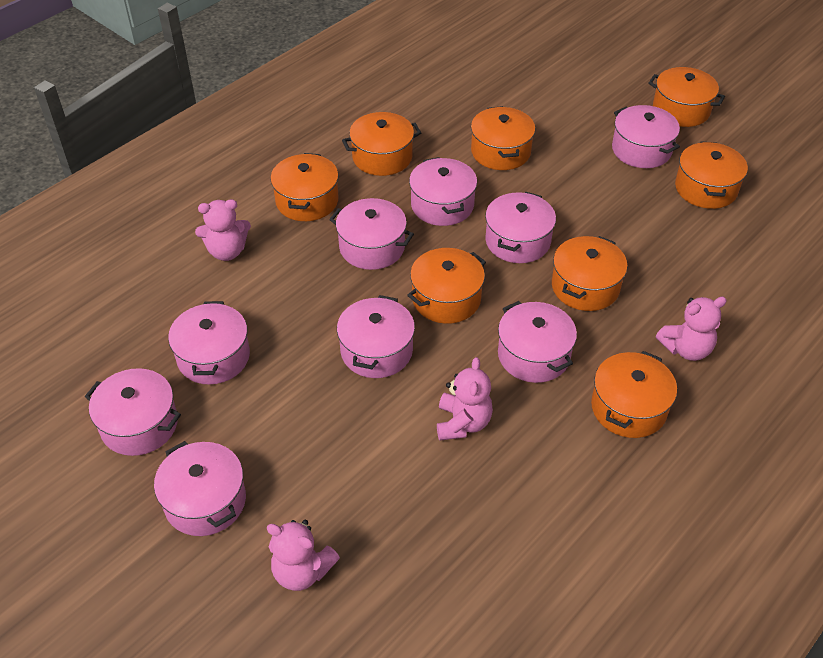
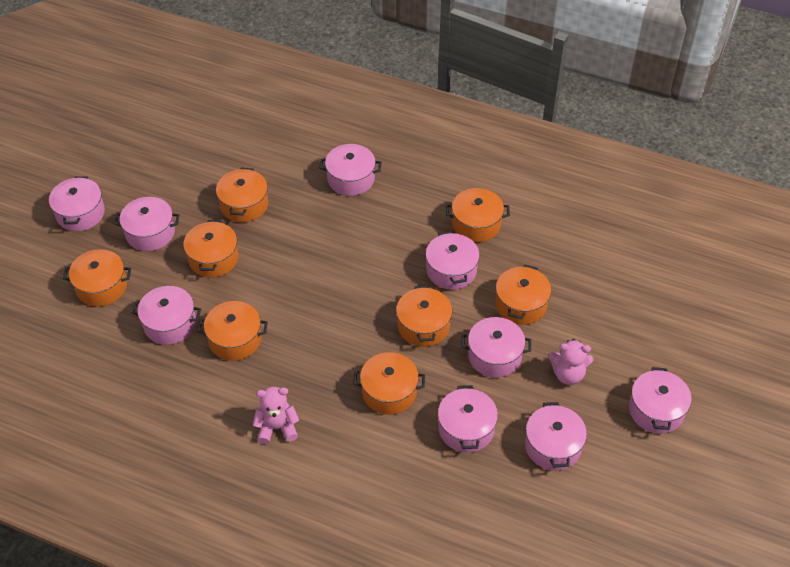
pink teddy bear: 4 -> 2

